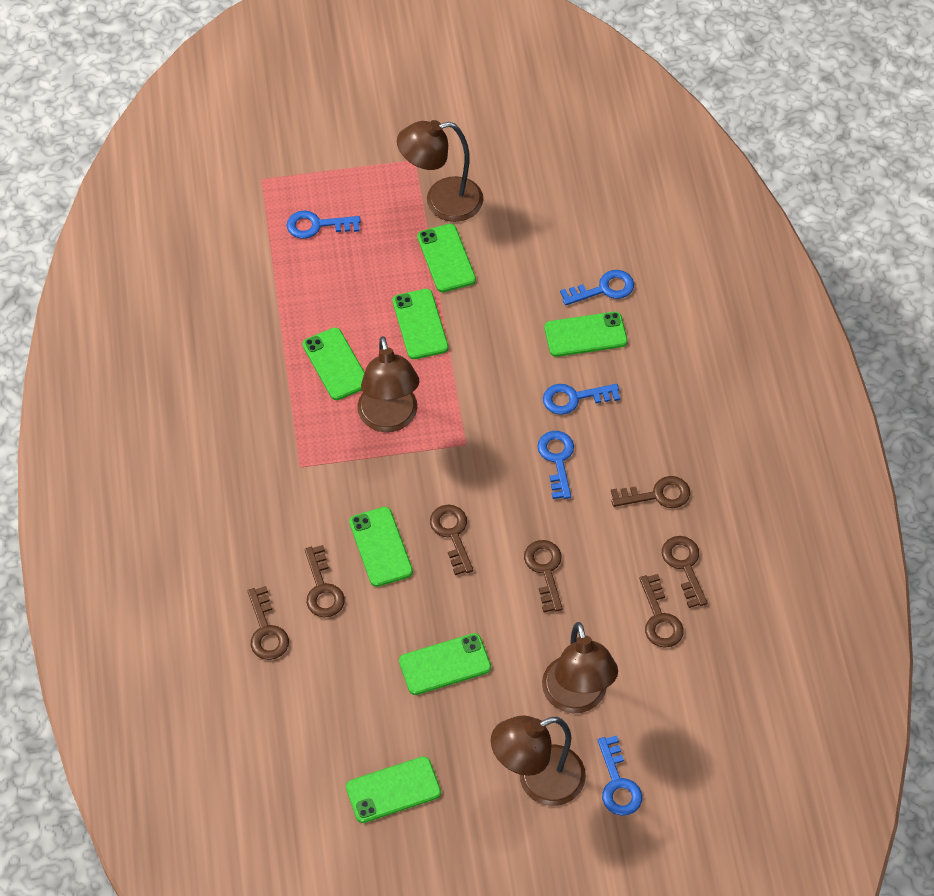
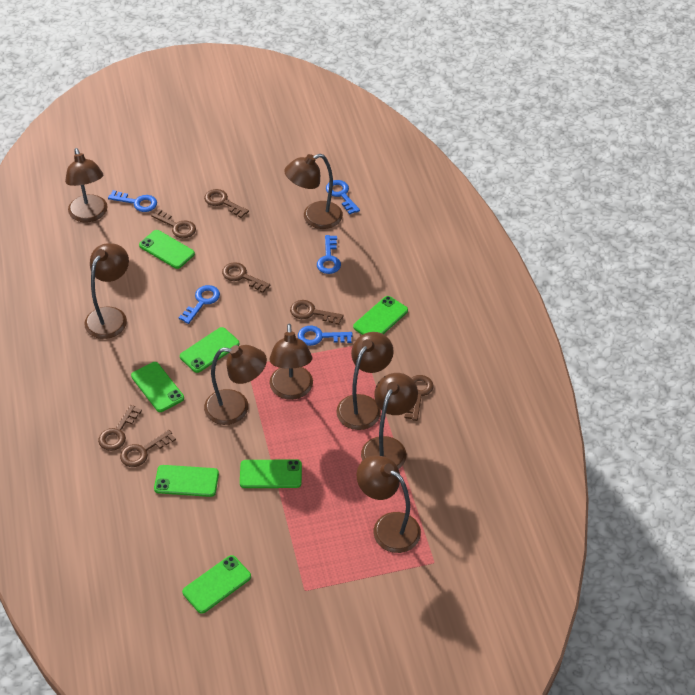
brown lamp: 4 -> 8

